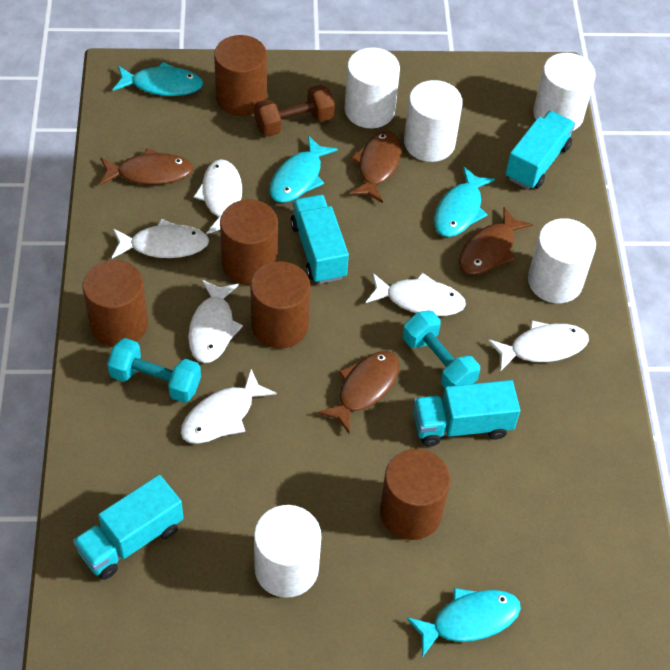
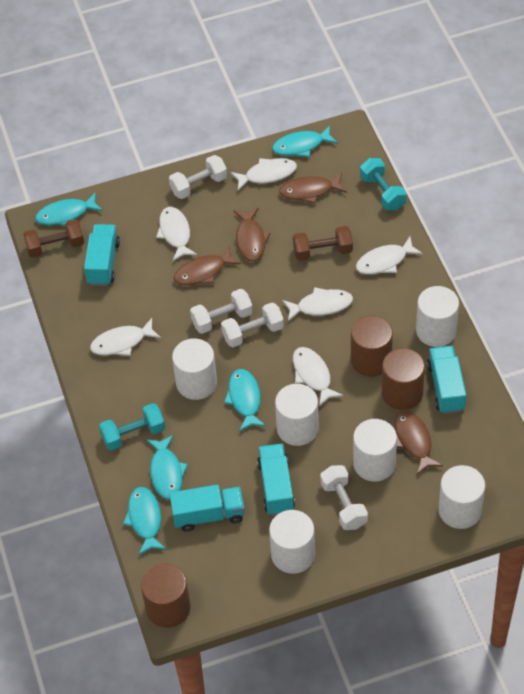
brown cylinder: 5 -> 3
brown dumbbell: 1 -> 2
turquoise fish: 4 -> 5
white cylinder: 5 -> 6
white dumbbell: 0 -> 4

